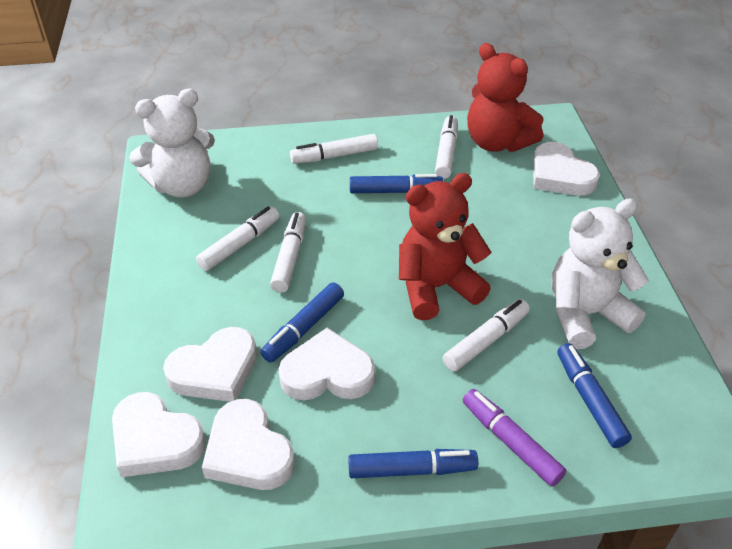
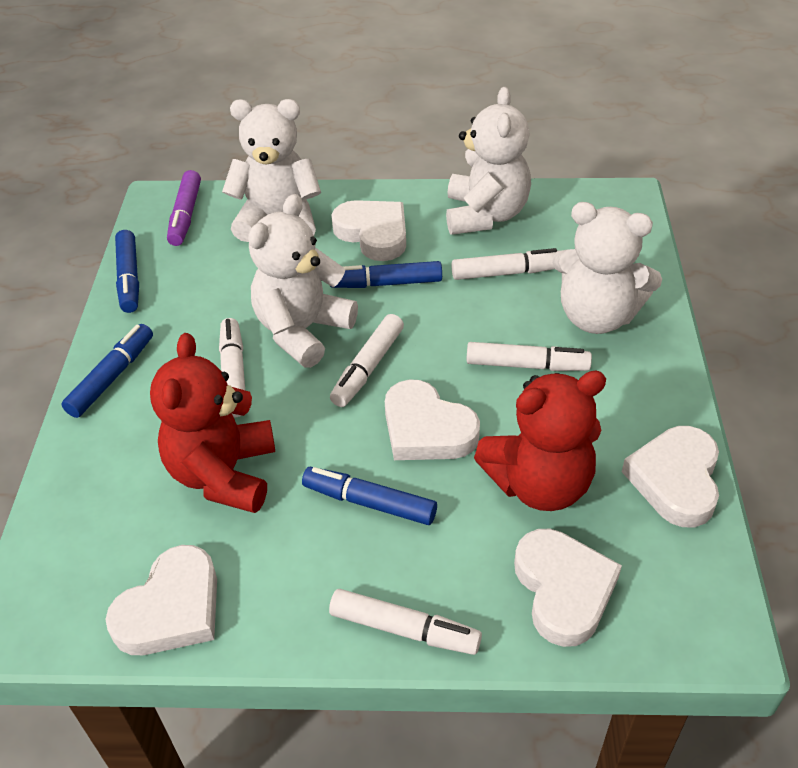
white teddy bear: 2 -> 4

